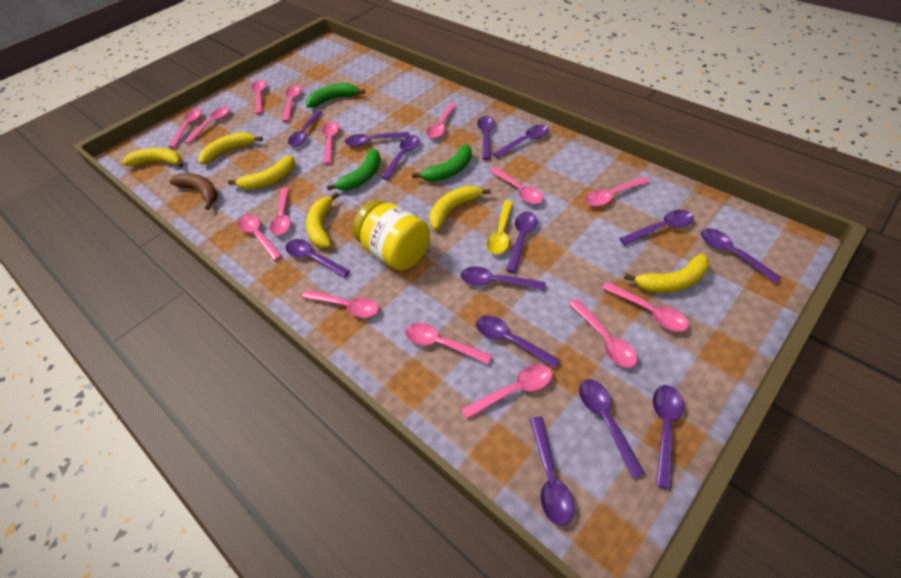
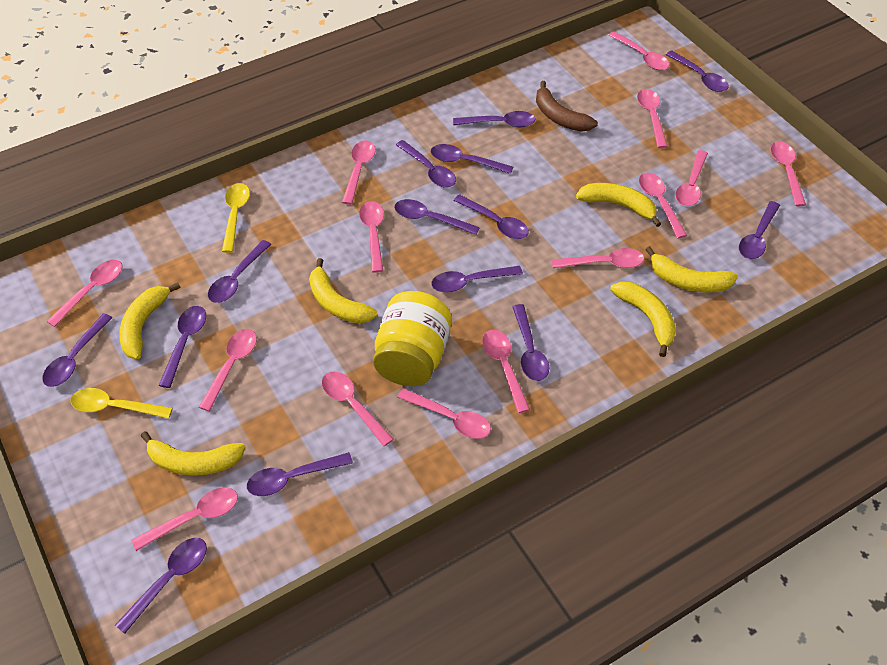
green banana: 3 -> 0
pink spoon: 15 -> 14
yellow spoon: 1 -> 2

